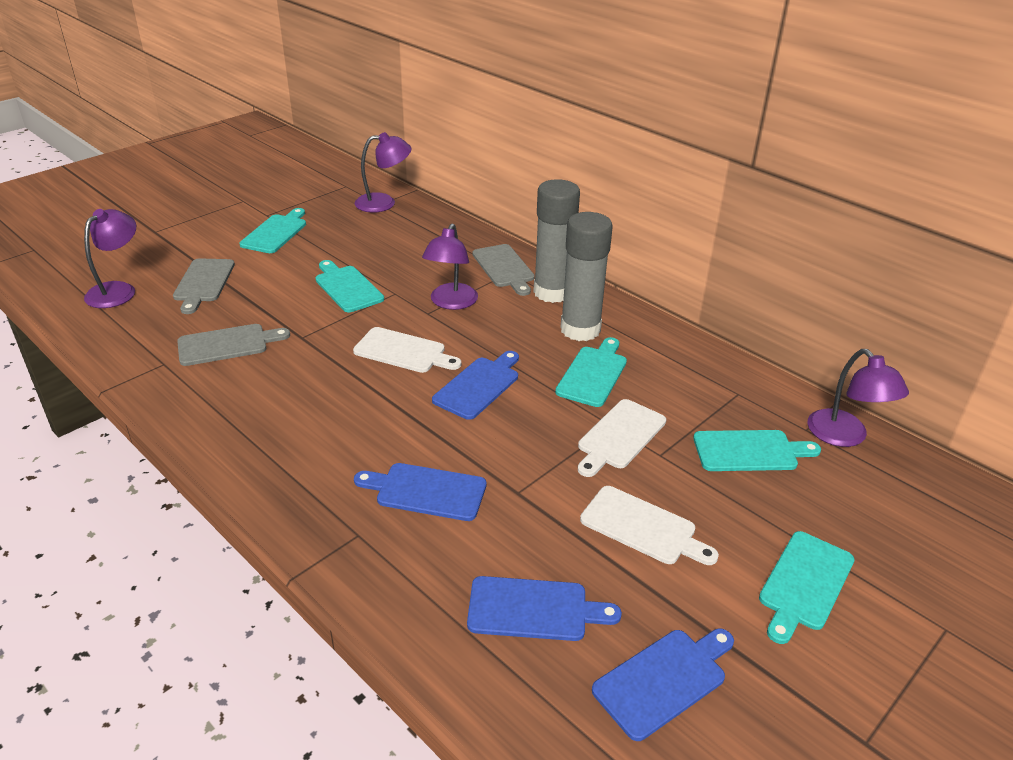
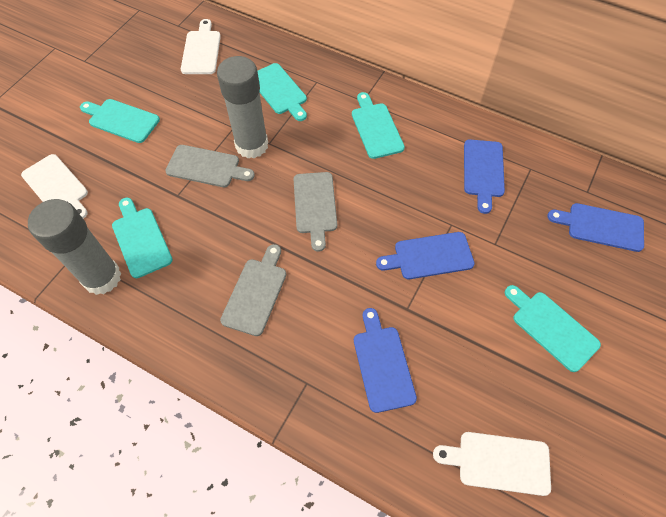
purple lamp: 4 -> 0

